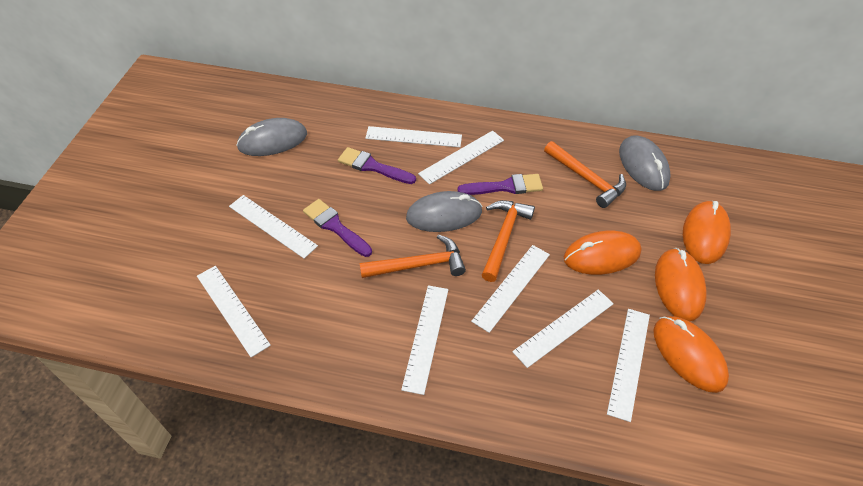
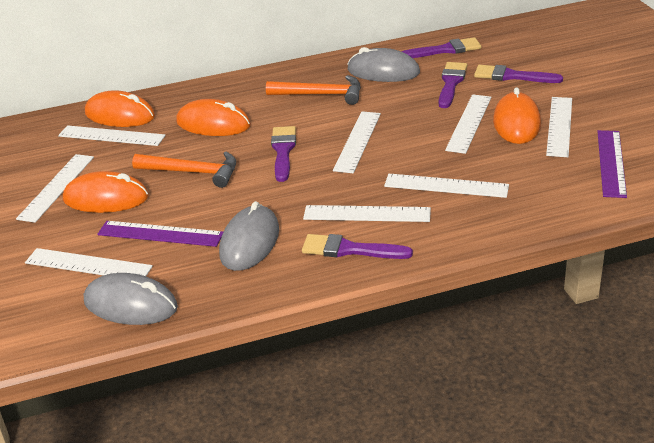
orange hammer: 3 -> 2
purple brush: 3 -> 5
purple ruler: 0 -> 2

